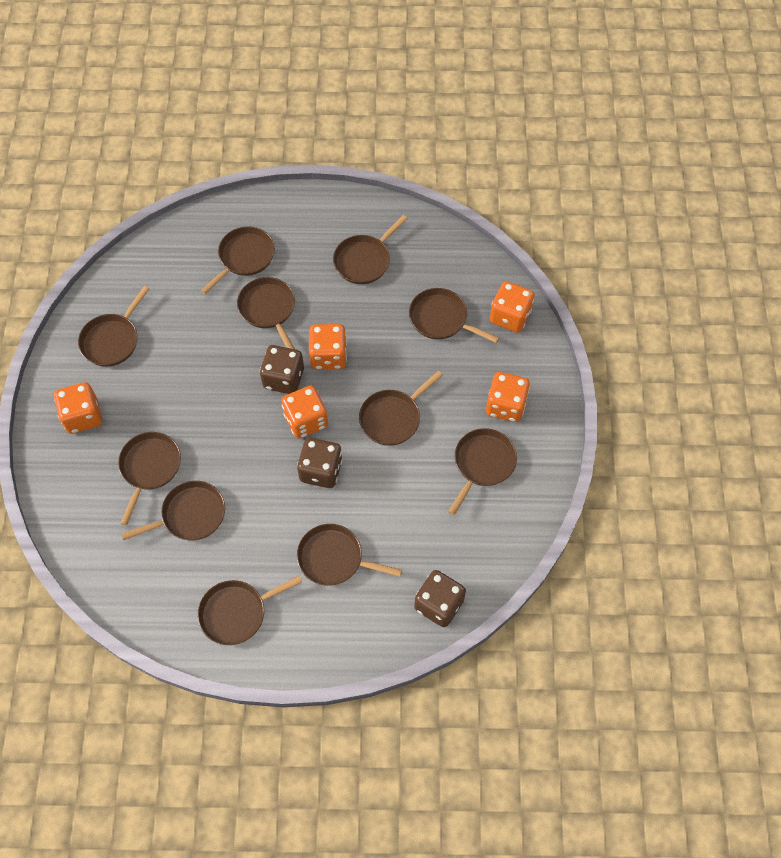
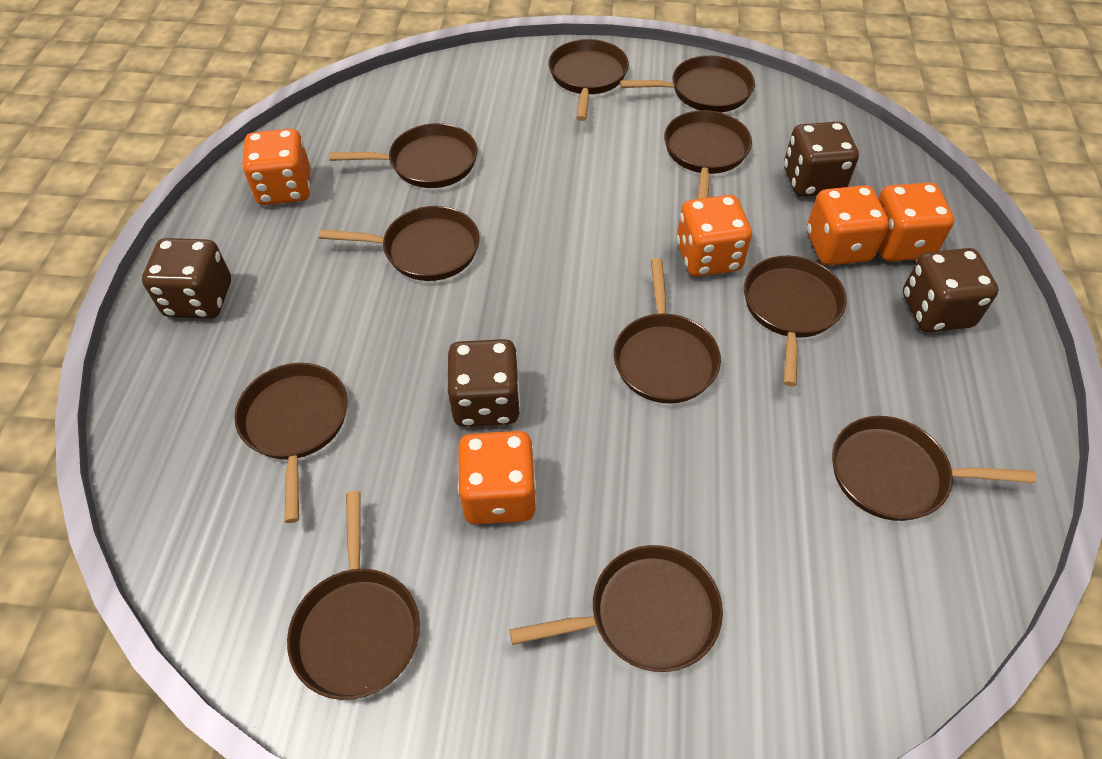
brown dice: 3 -> 4

